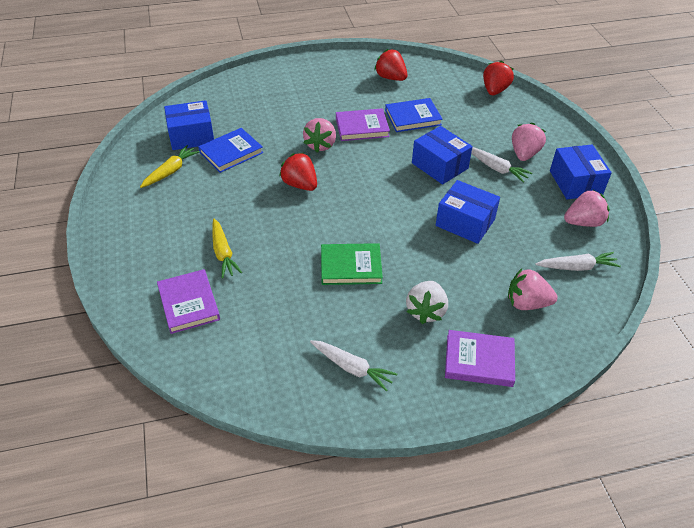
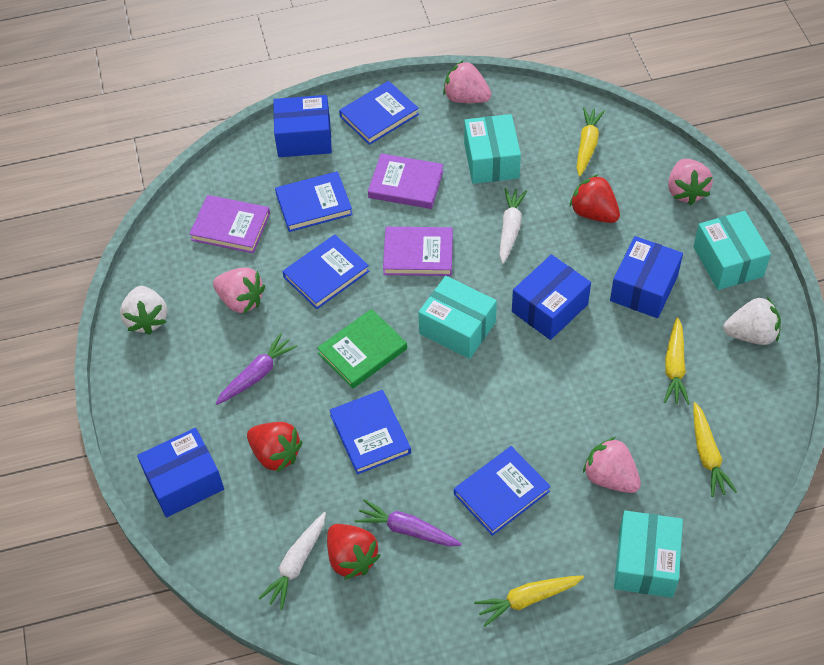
blue book: 2 -> 5
purple carrot: 0 -> 2
turquoise box: 0 -> 4
white carrot: 3 -> 2
white strawberry: 1 -> 2
yellow carrot: 2 -> 4

